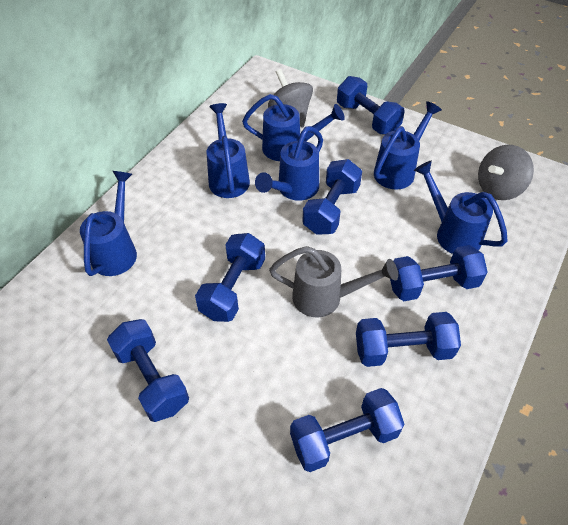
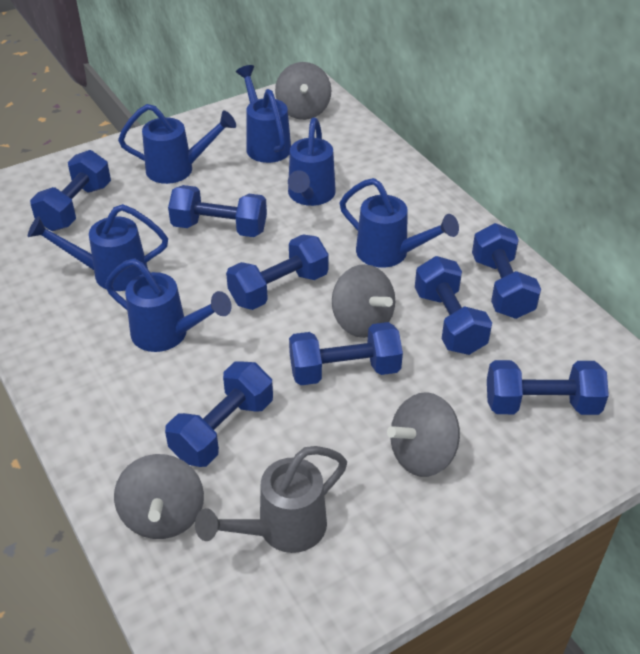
blue dumbbell: 7 -> 8
grey spinning top: 2 -> 4

